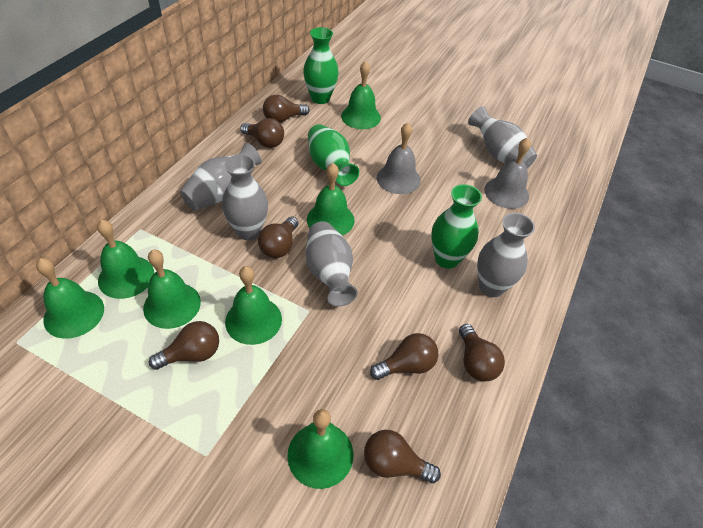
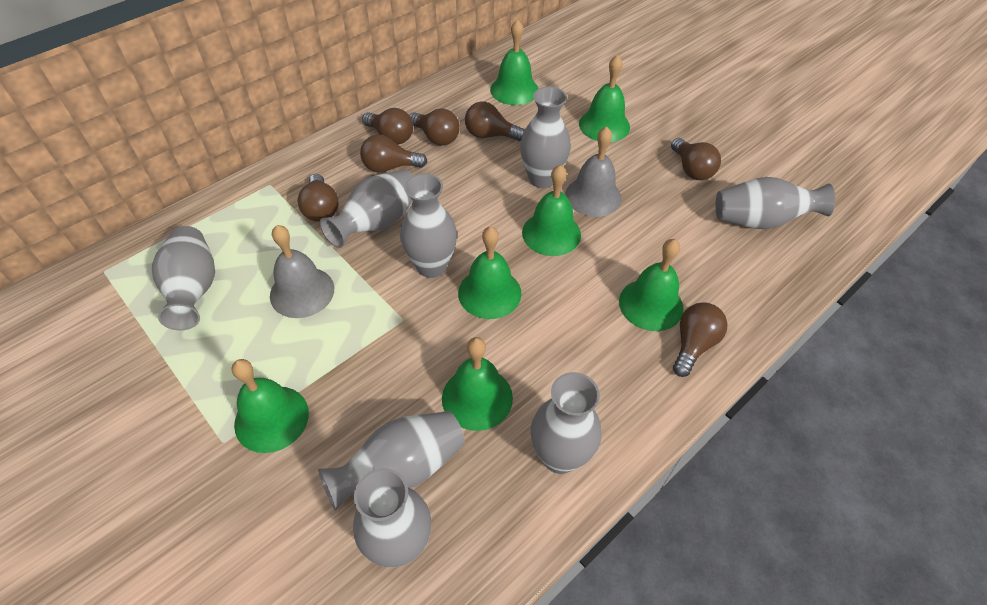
green vase: 3 -> 0
grey vase: 5 -> 8

